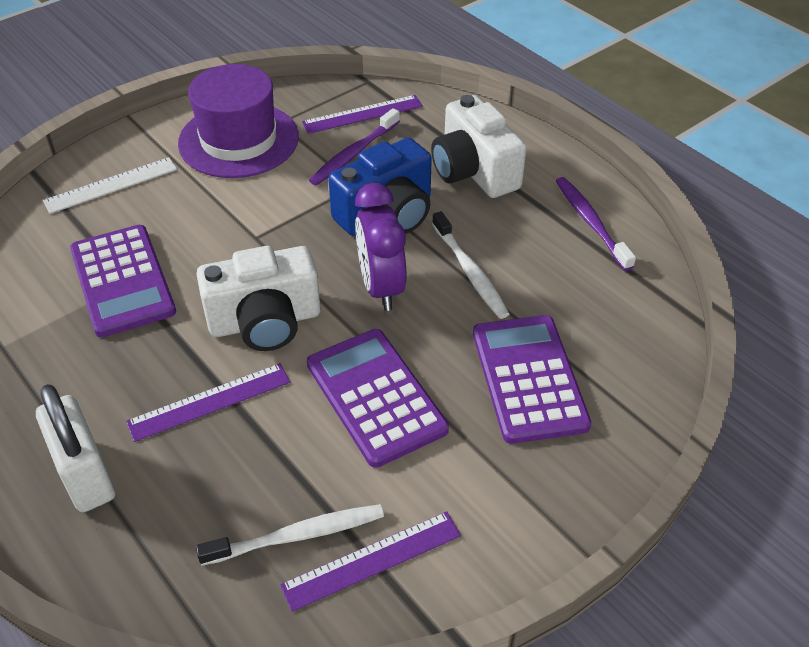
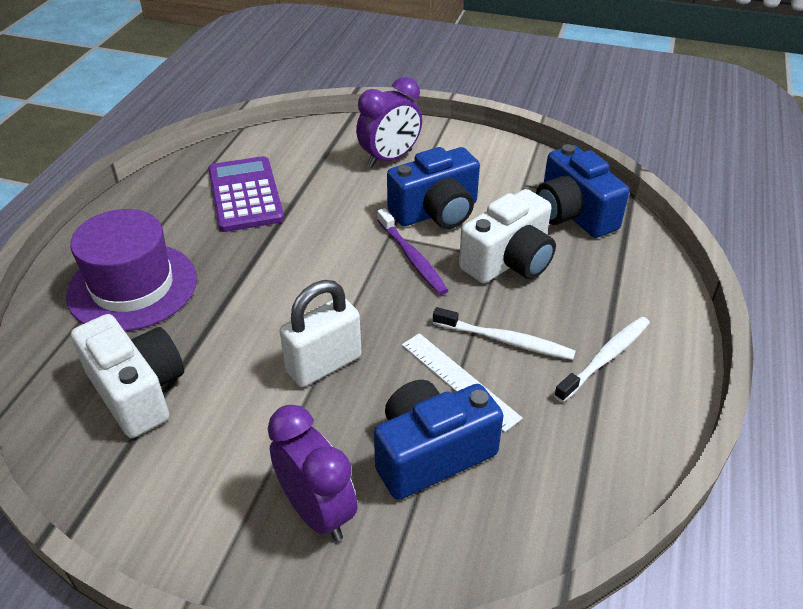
blue camera: 1 -> 3
purple calculator: 3 -> 1
purple clock: 1 -> 2
purple ruler: 3 -> 0
purple toothbrush: 2 -> 1

